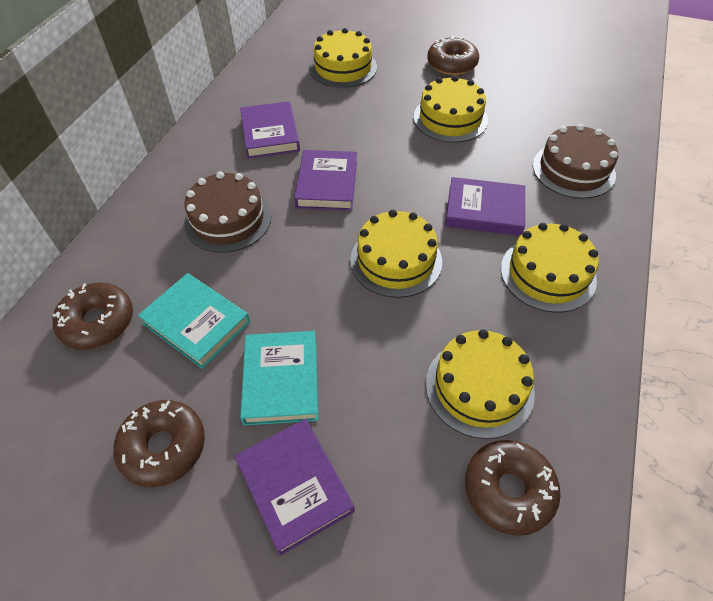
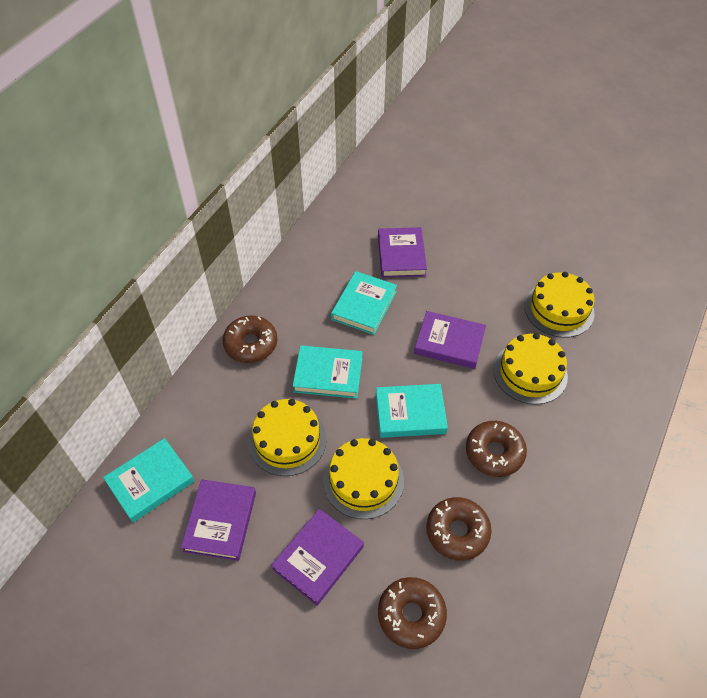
brown cake: 2 -> 0
turquoise book: 2 -> 4
yellow cake: 5 -> 4

